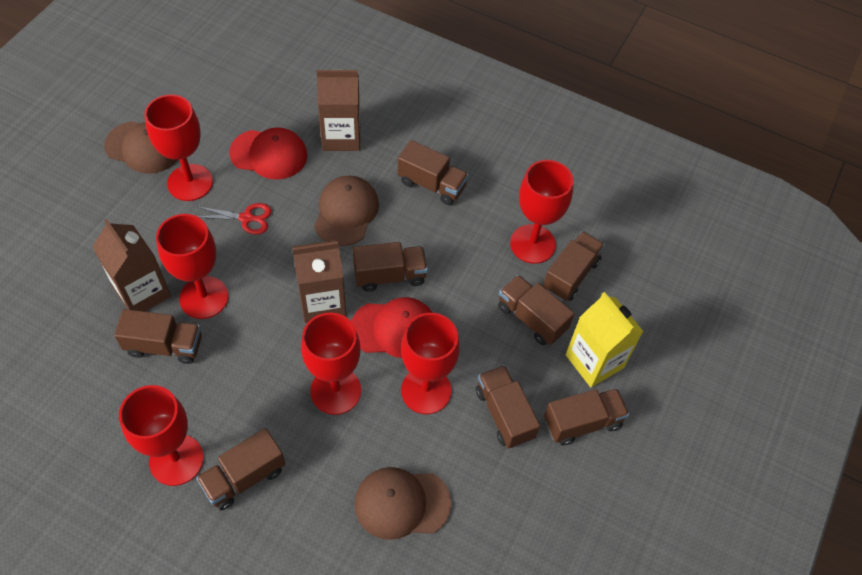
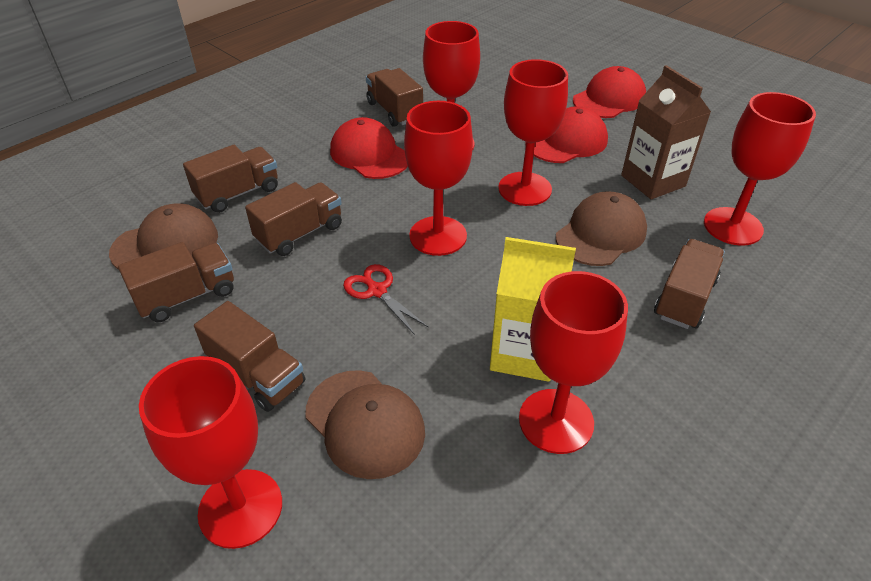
brown carton: 3 -> 1
brown truck: 8 -> 6
red cap: 2 -> 3

